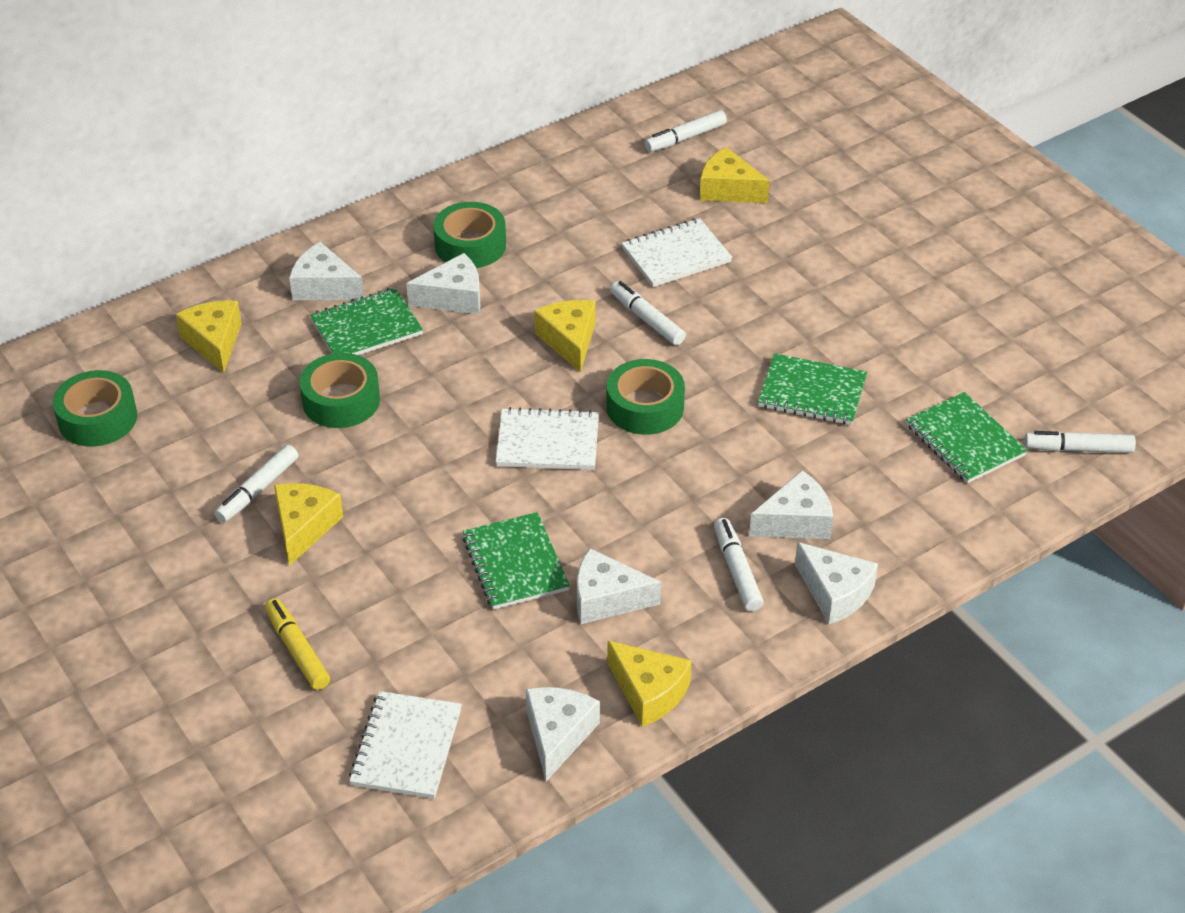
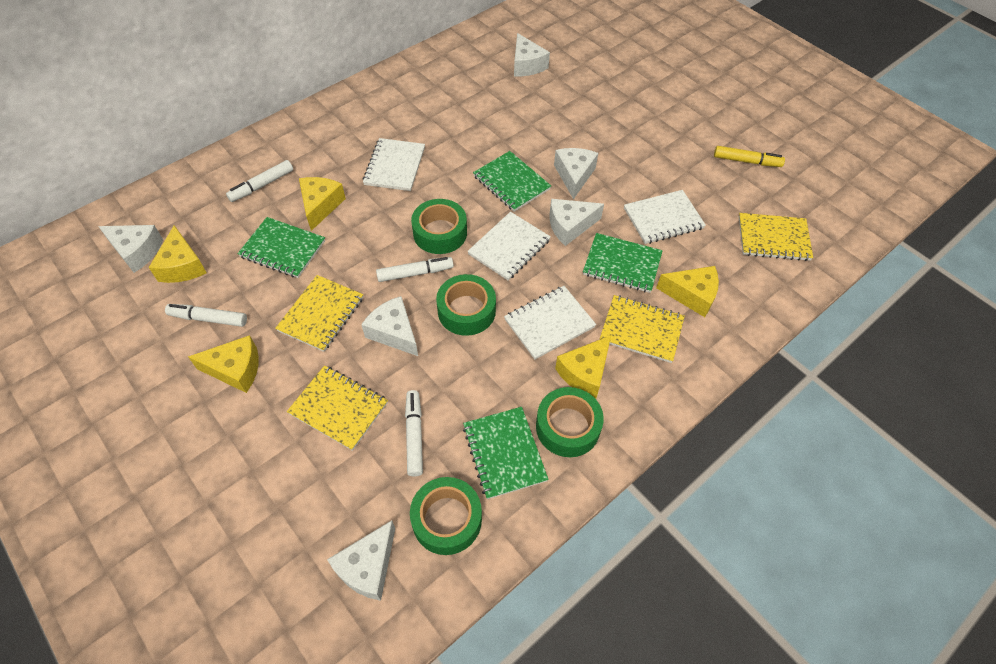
white marker: 5 -> 4
white notebook: 3 -> 4
yellow notebook: 0 -> 4

